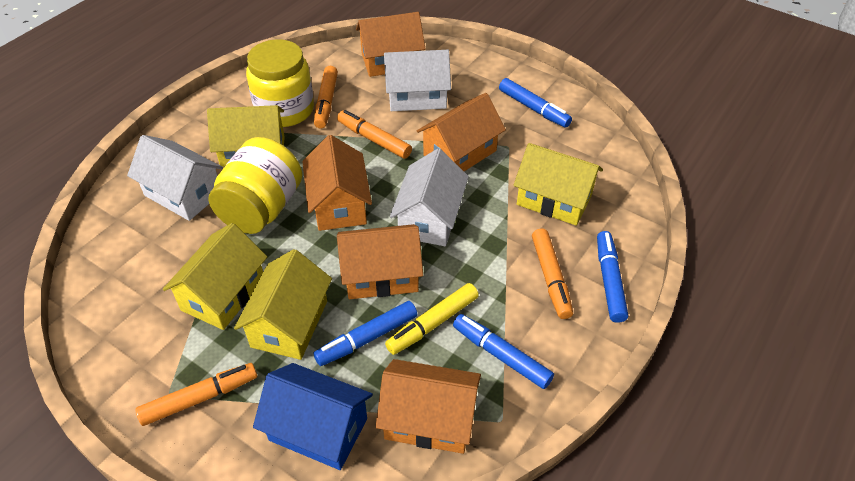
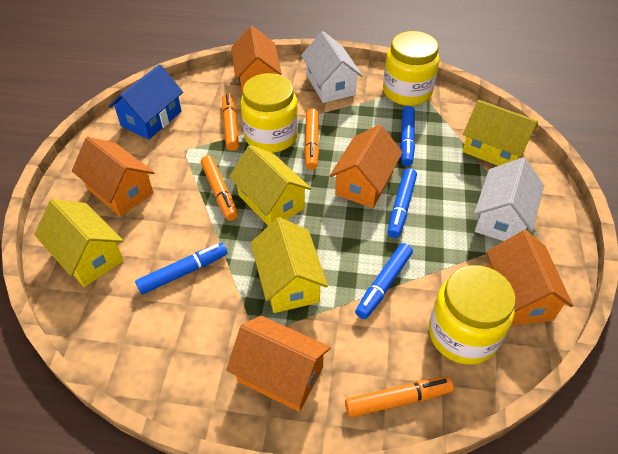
white house: 3 -> 2
yellow jar: 2 -> 3
yellow marker: 1 -> 0

